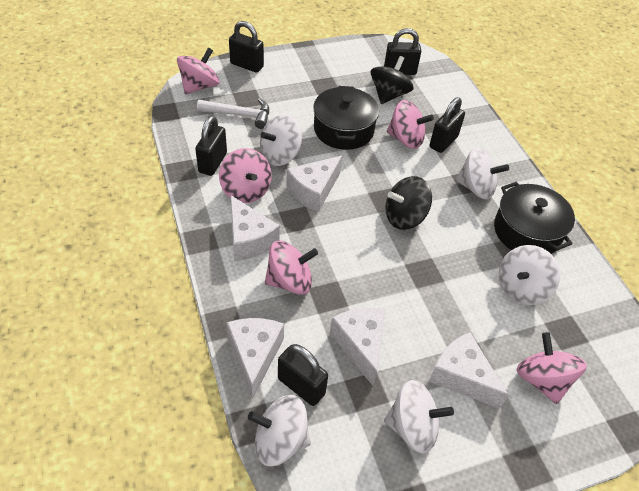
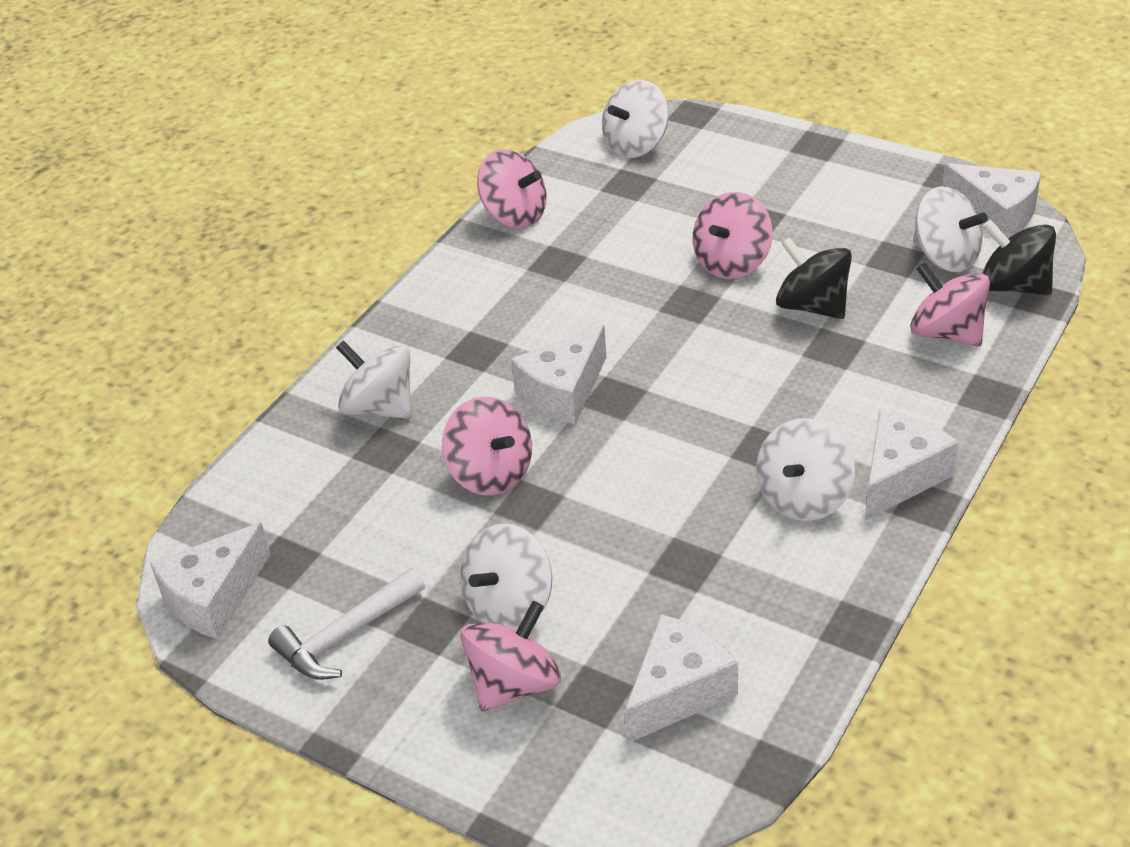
black padlock: 5 -> 0
black pot: 2 -> 0

